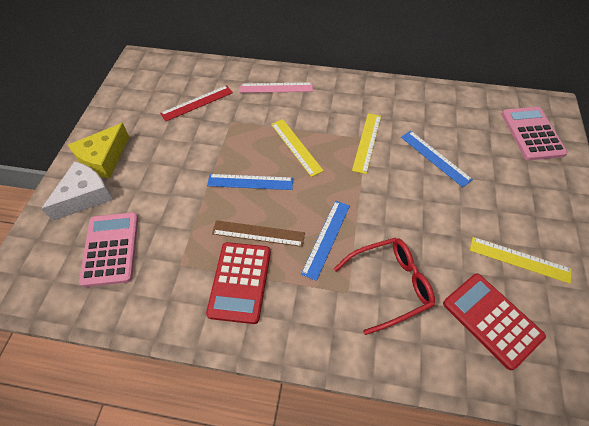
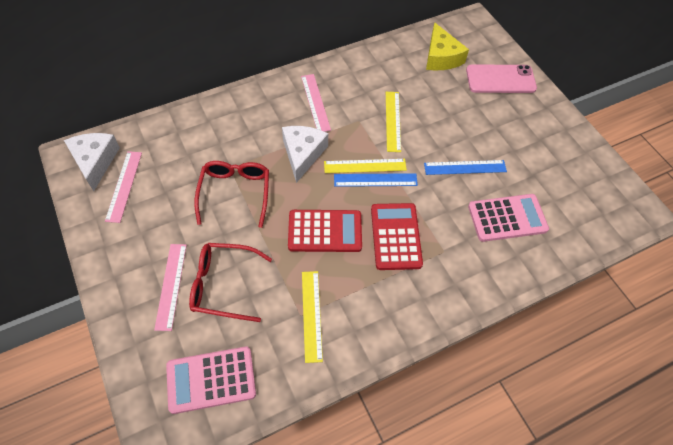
blue ruler: 3 -> 2
brown ruler: 1 -> 0
pink phone: 0 -> 1
pink ruler: 1 -> 3
red glasses: 1 -> 2
red ruler: 1 -> 0
white cheese: 1 -> 2

